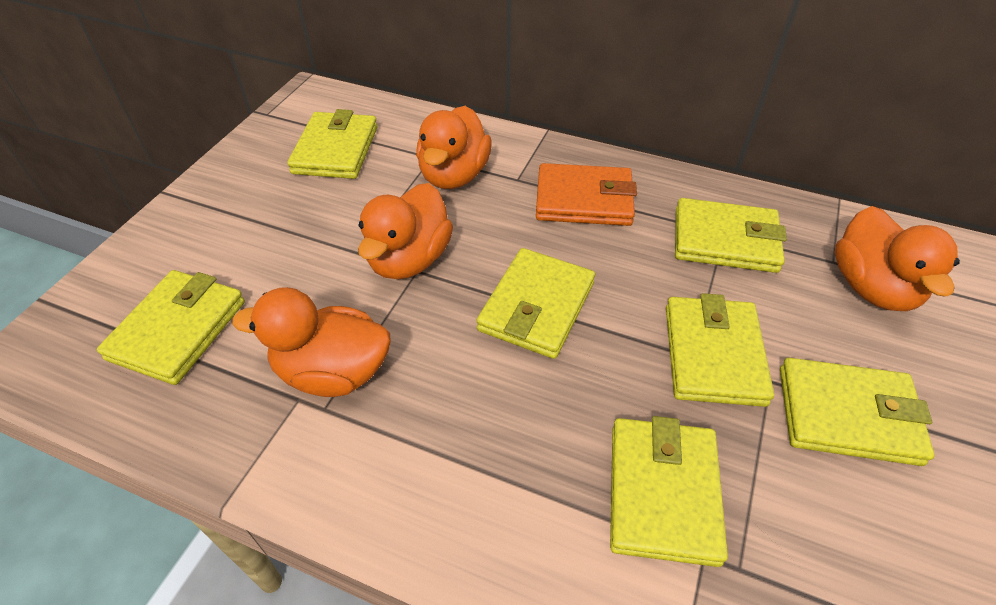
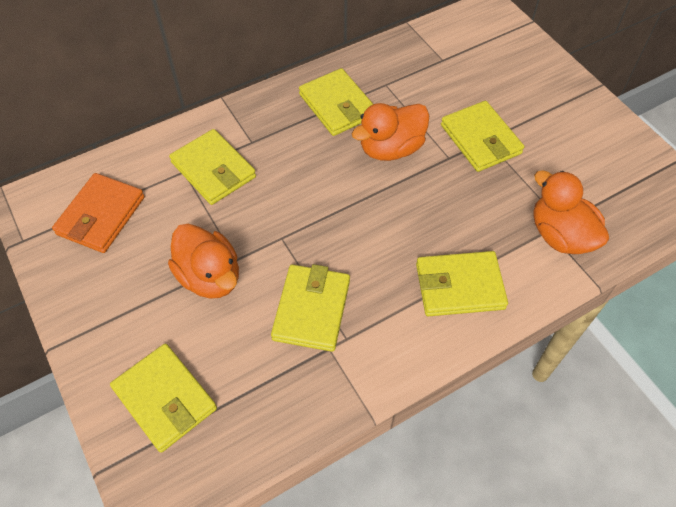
orange duck: 4 -> 3
yellow wallet: 7 -> 6

